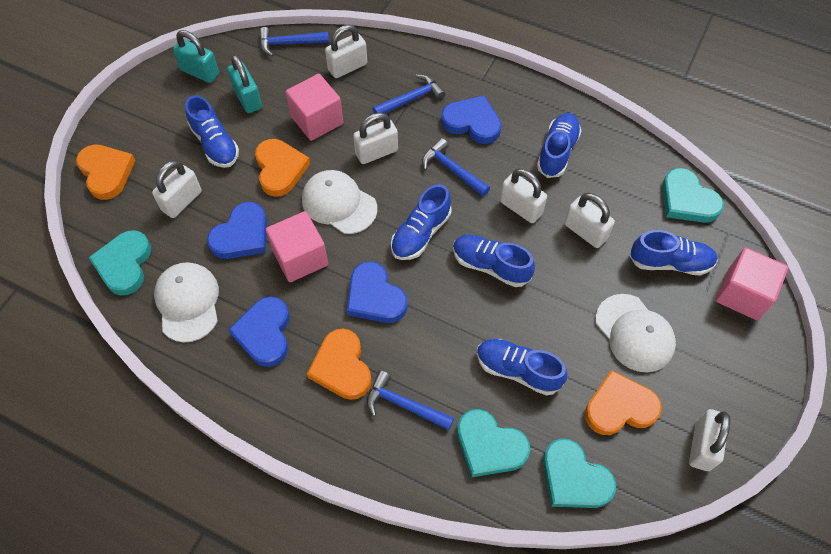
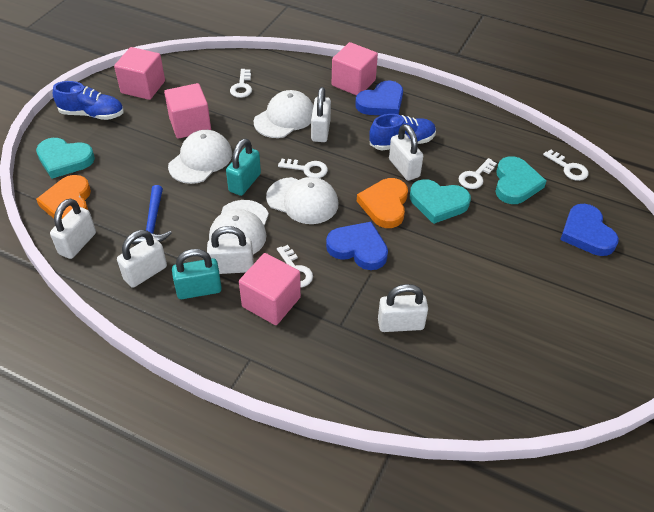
blue hammer: 4 -> 1
blue heart: 4 -> 3
blue shoe: 6 -> 2
orange heart: 4 -> 2
pink cube: 3 -> 4
turquoise heart: 4 -> 3
white cap: 3 -> 4
white key: 0 -> 5

